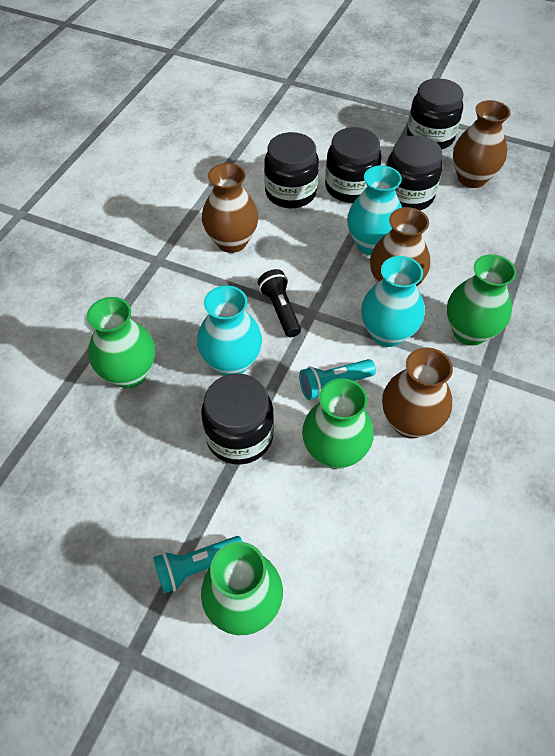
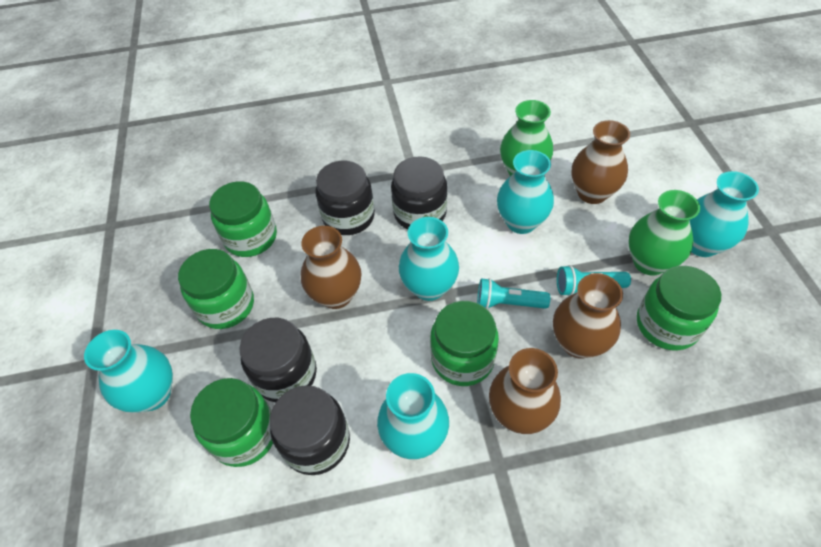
black flashlight: 1 -> 0
black jar: 5 -> 4
green jar: 0 -> 5
green vase: 4 -> 2
turquoise vase: 3 -> 5

